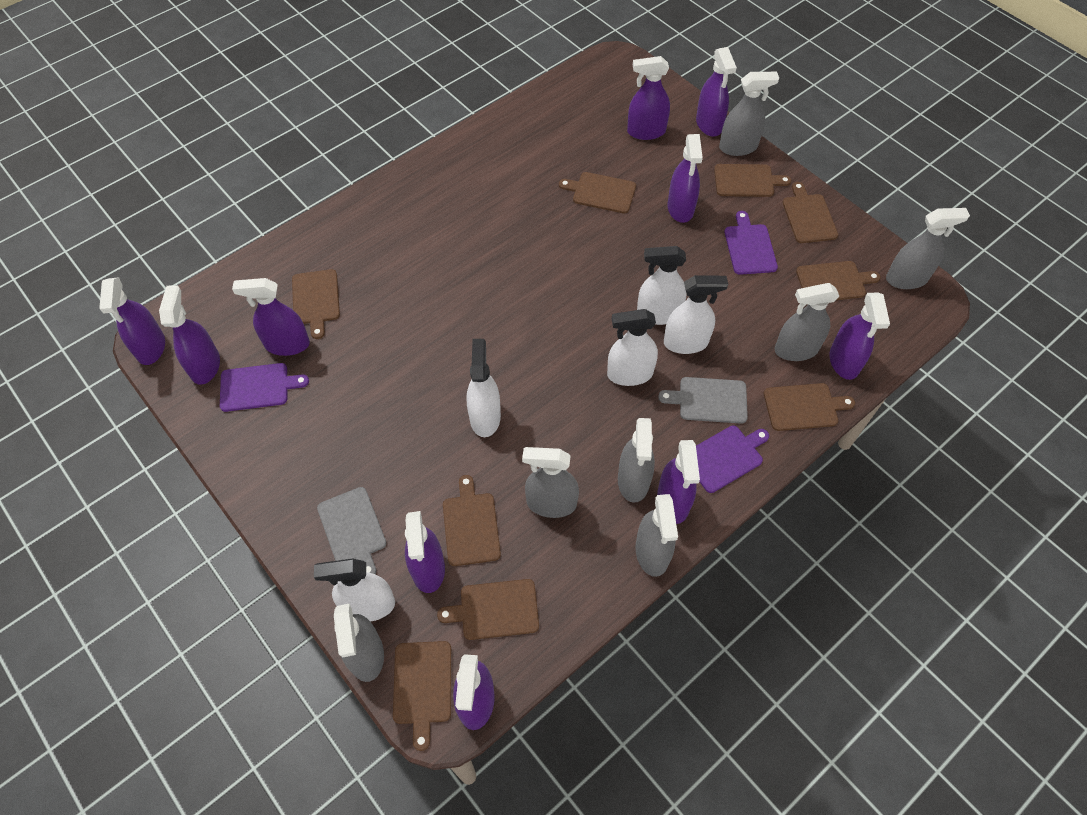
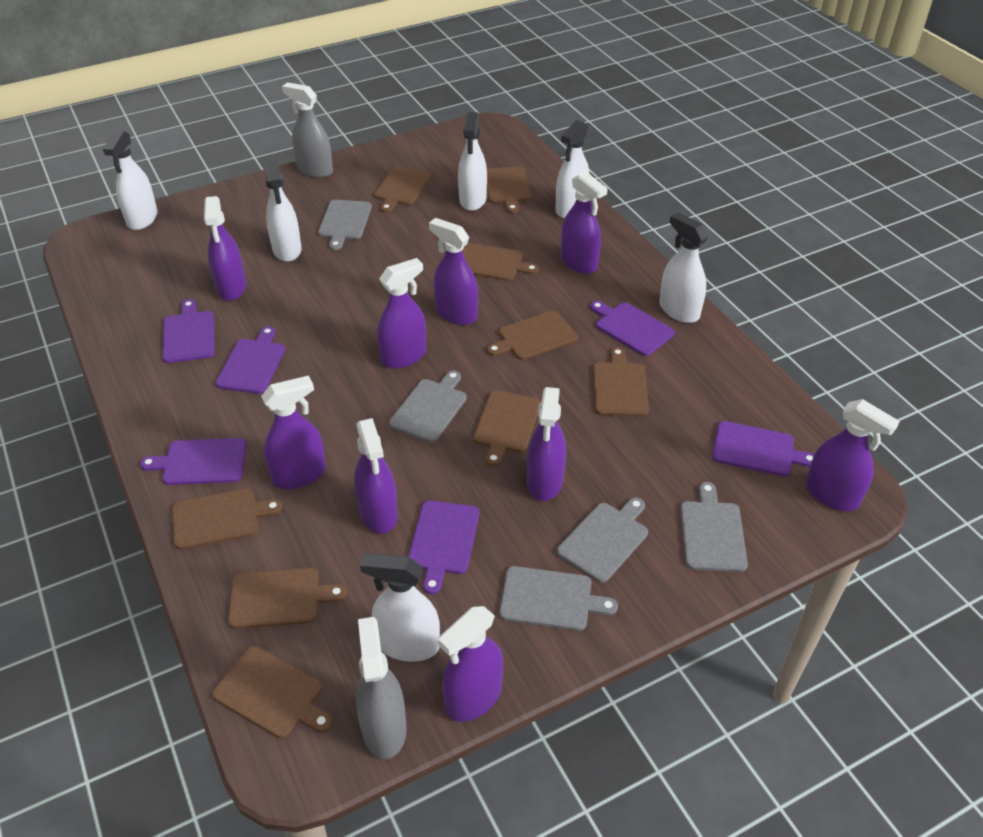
grey cutting board: 2 -> 5
grey spray bottle: 7 -> 2
purple cutting board: 3 -> 6
purple spray bottle: 10 -> 9
white spray bottle: 5 -> 6

